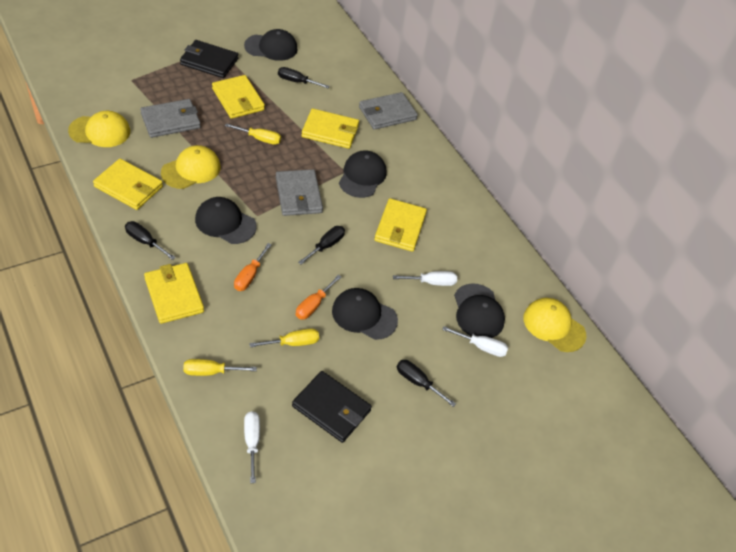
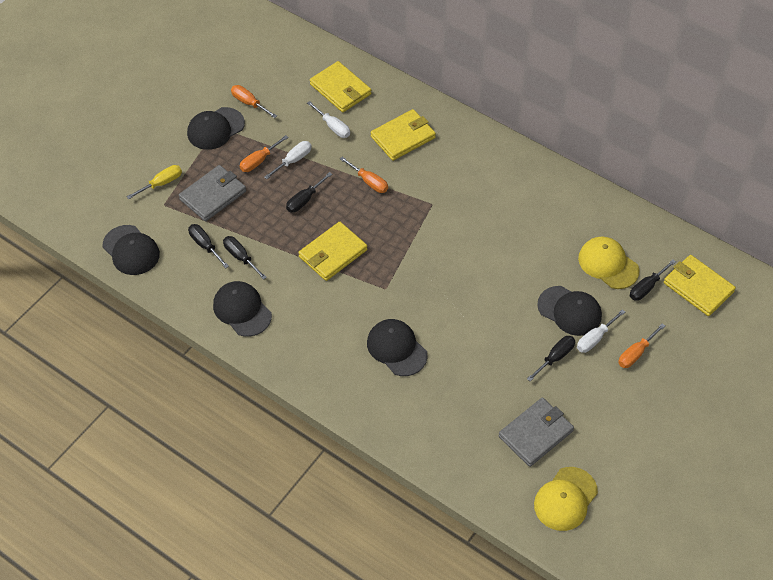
black screwdriver: 4 -> 5
black wallet: 2 -> 0
grey wallet: 3 -> 2
orange screwdriver: 2 -> 4
yellow cap: 3 -> 2
yellow screwdriver: 3 -> 1
yellow wallet: 5 -> 4

